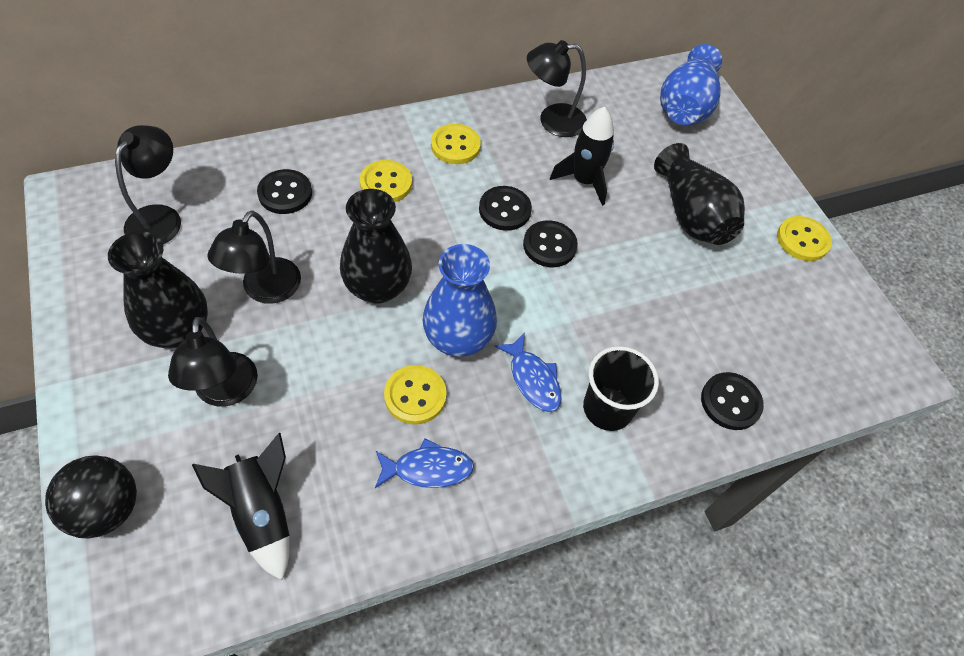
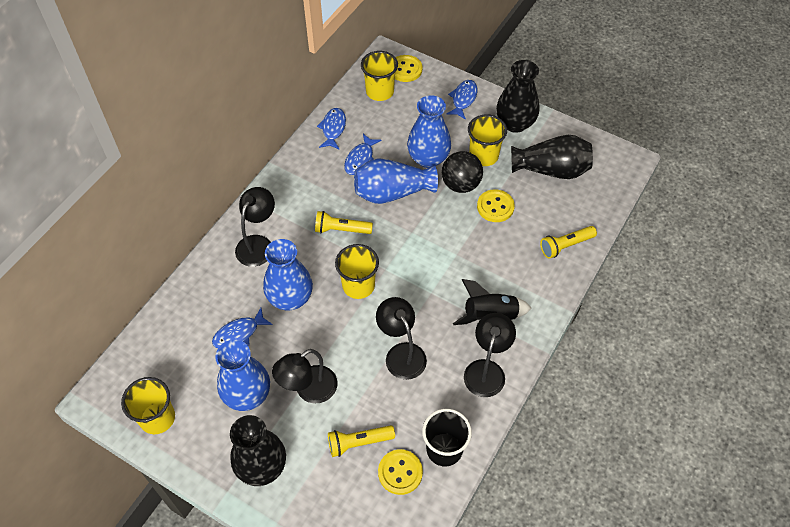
black button: 4 -> 0
black rocket: 2 -> 1
blue fish: 2 -> 4
blue vase: 2 -> 4
yellow button: 4 -> 3
yellow cup: 0 -> 4
yellow flashlight: 0 -> 3

